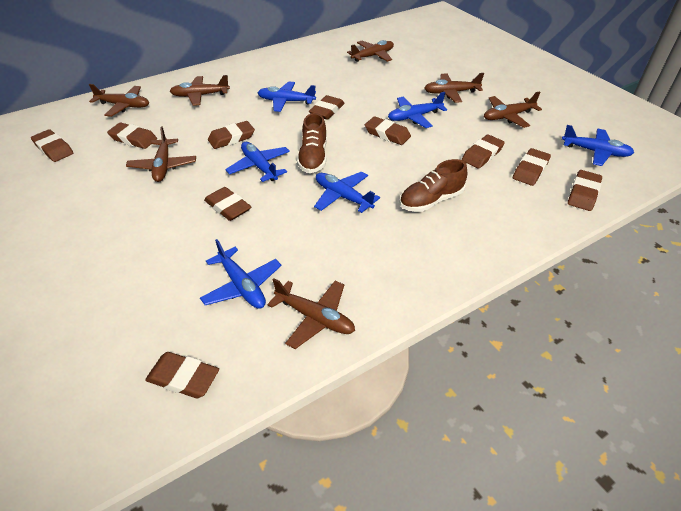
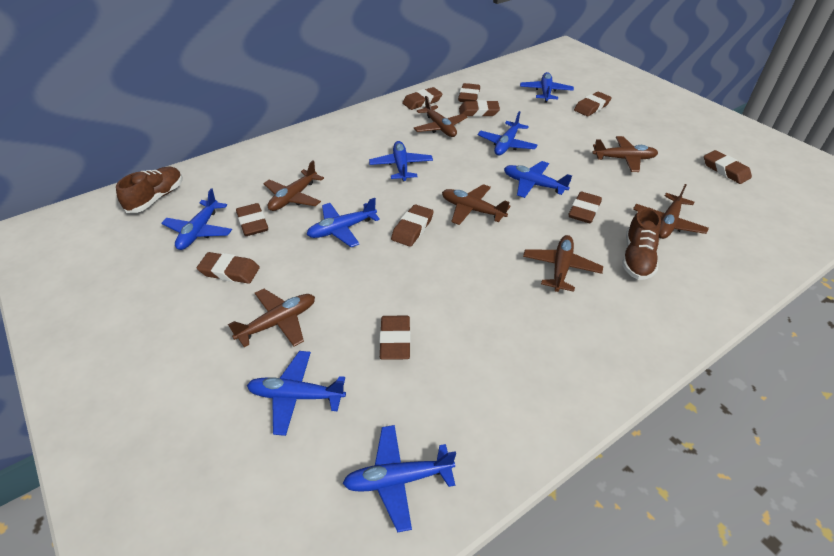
blue plane: 6 -> 8

